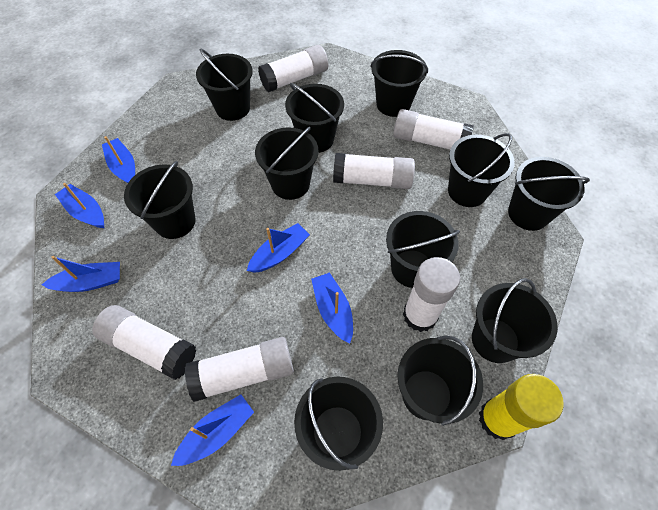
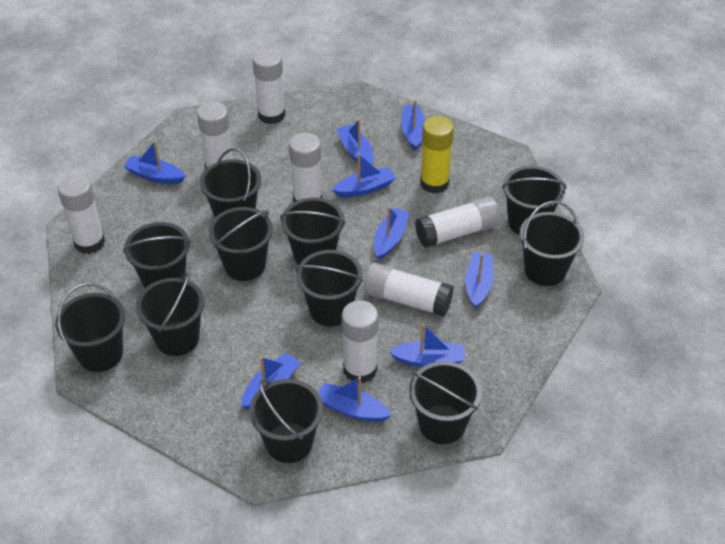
blue boat: 6 -> 9
white glue stick: 6 -> 7

